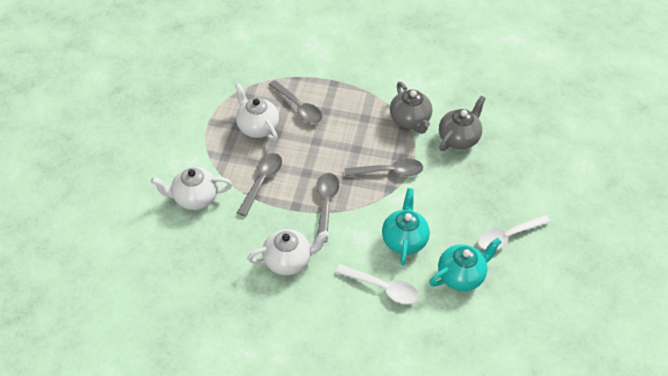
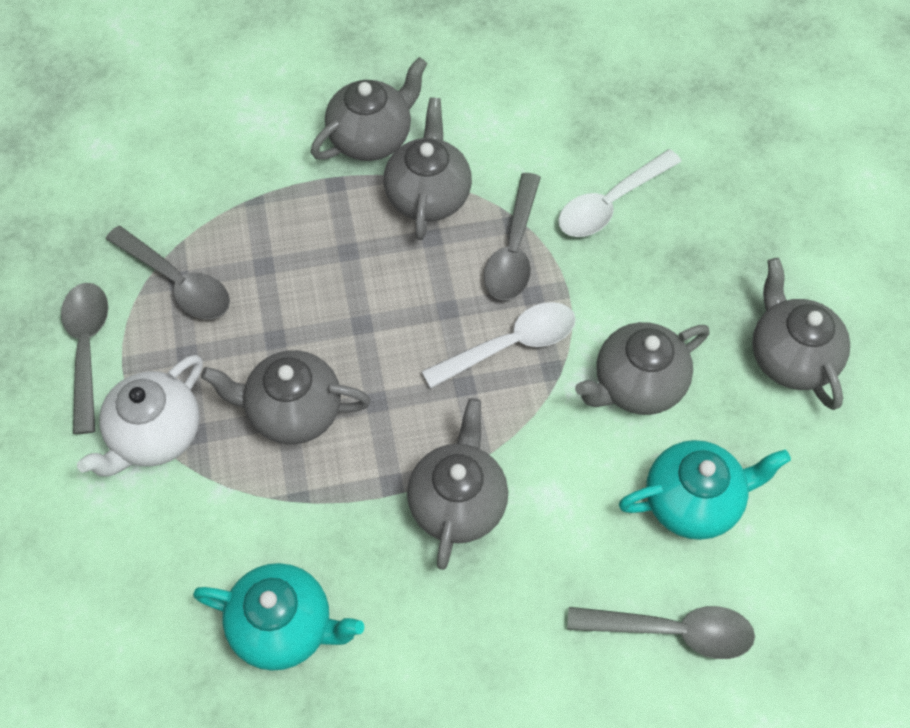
grey teapot: 2 -> 6
white teapot: 3 -> 1

